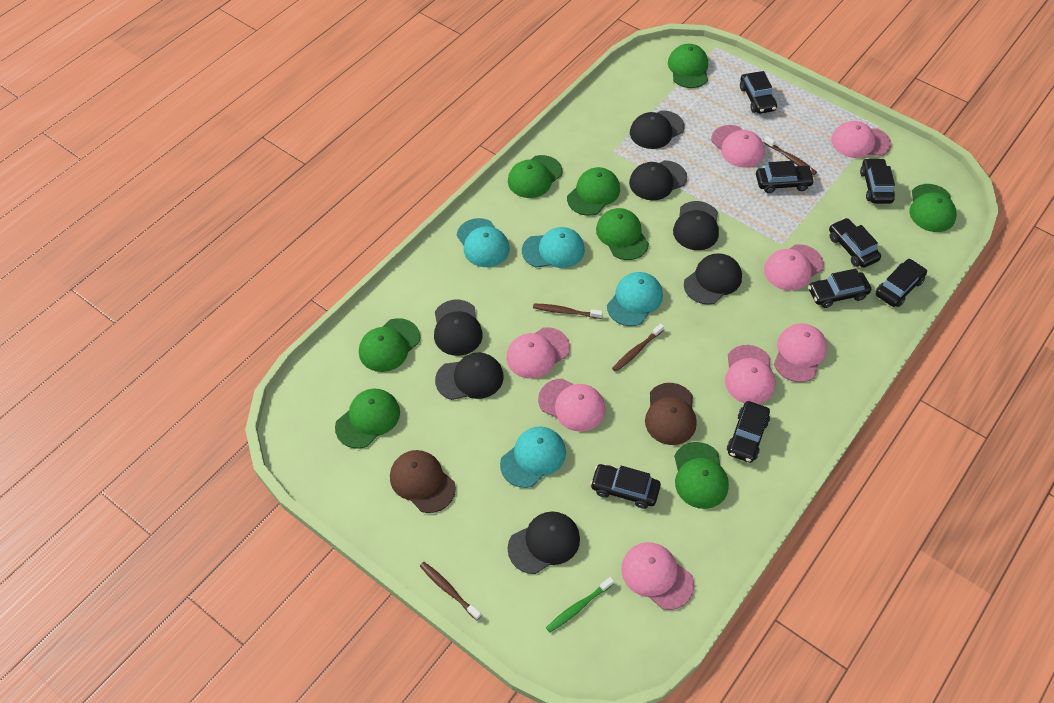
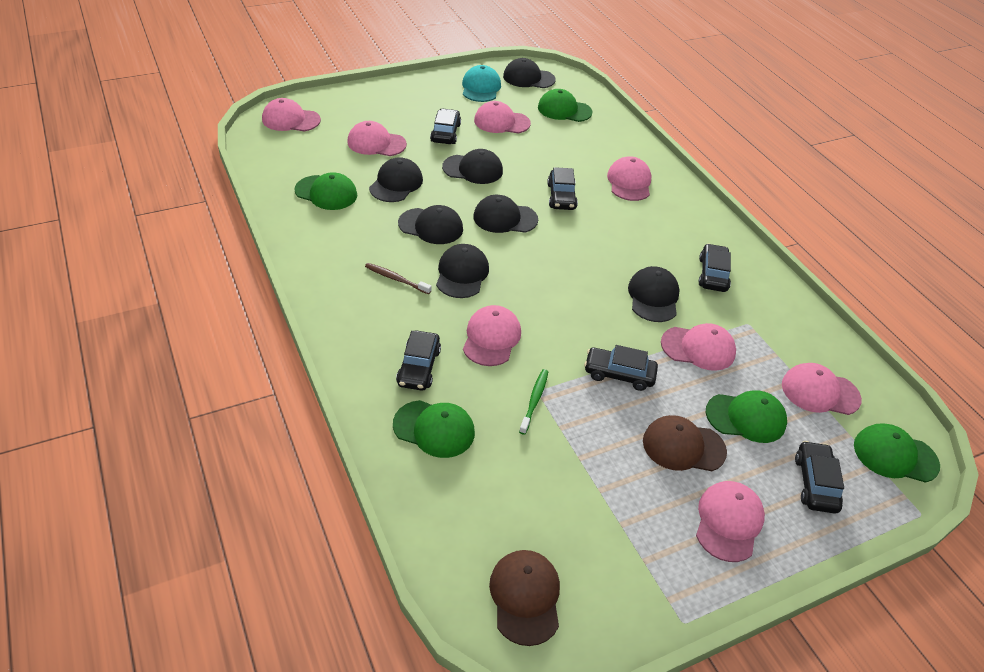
black car: 8 -> 6
brown toothbrush: 4 -> 1
green cap: 8 -> 5
turquoise cap: 4 -> 1

